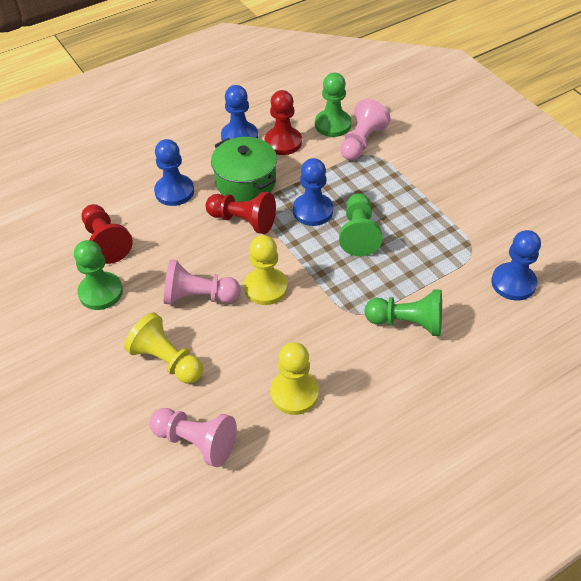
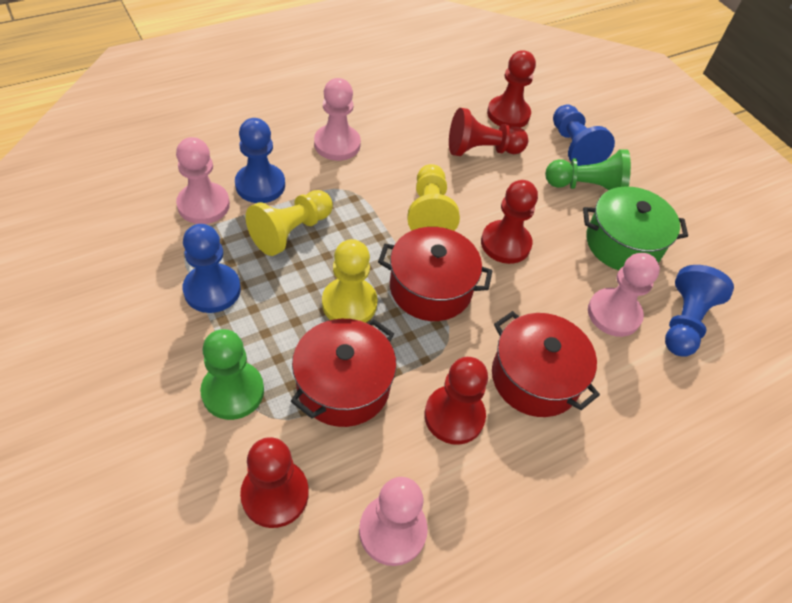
green pawn: 4 -> 2
pink pawn: 3 -> 4
red pawn: 3 -> 5
red pot: 0 -> 3

